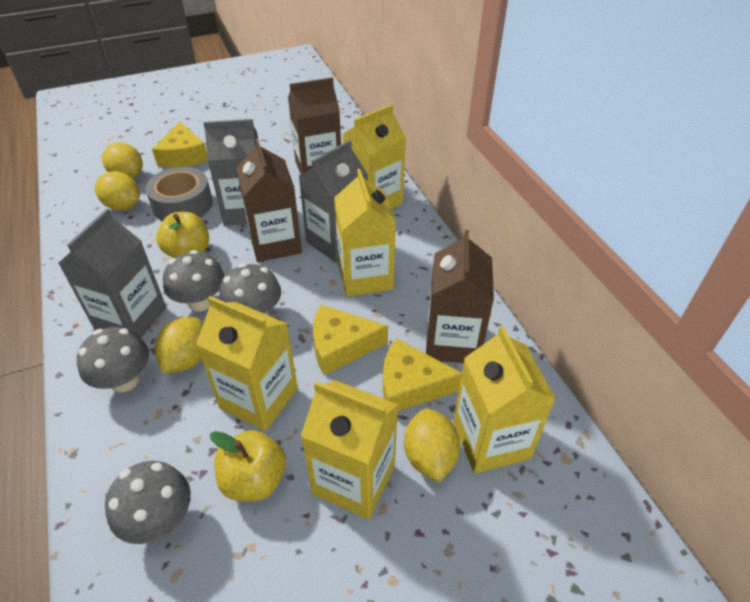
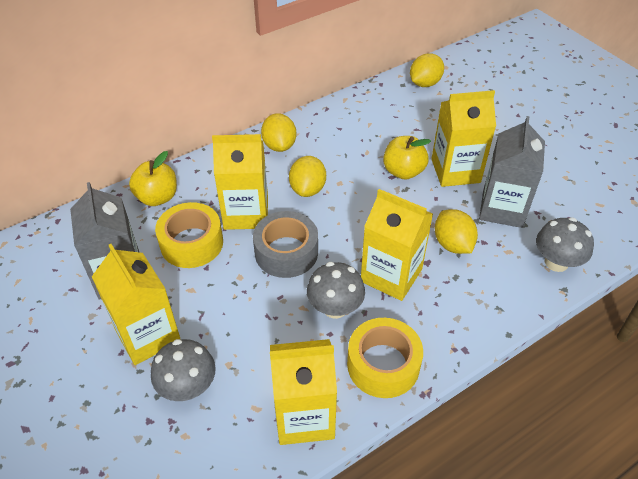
brown carton: 3 -> 0
grey carton: 3 -> 2
grey mushroom: 4 -> 3
yellow cheese: 3 -> 0
yellow tape: 0 -> 2

